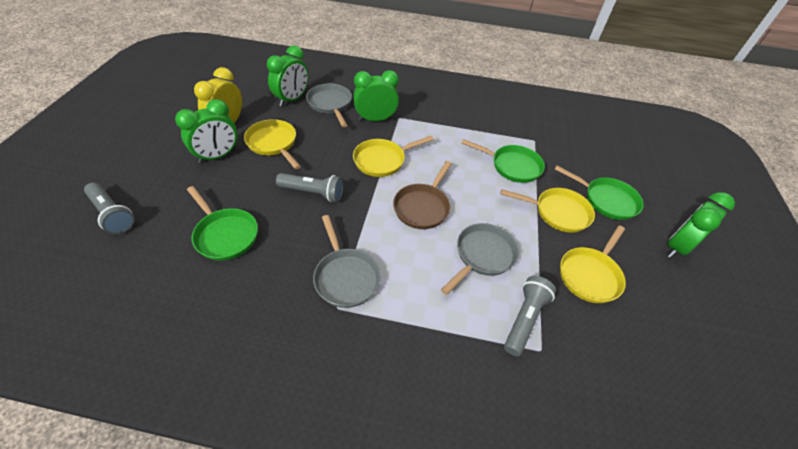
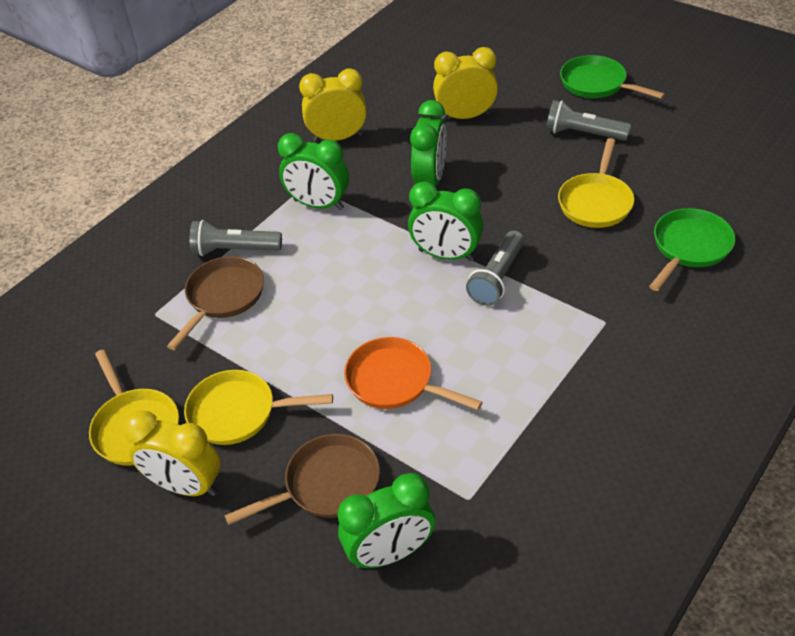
brown pan: 1 -> 2
green pan: 3 -> 2
grey pan: 3 -> 0
orange pan: 0 -> 1
yellow clock: 1 -> 3
yellow pan: 4 -> 3

